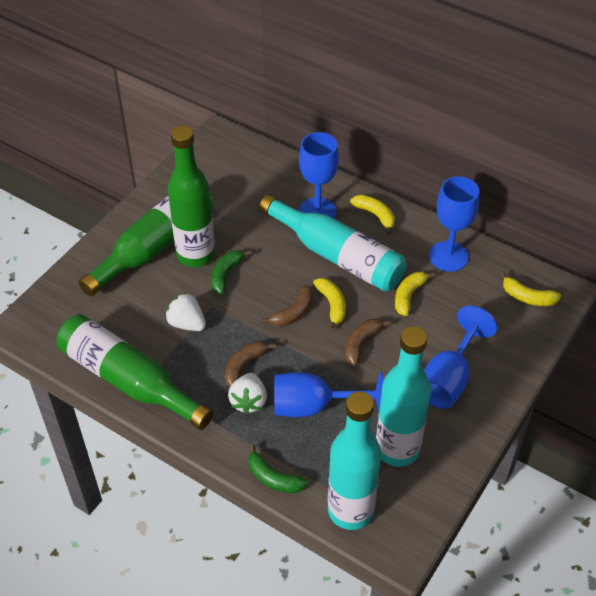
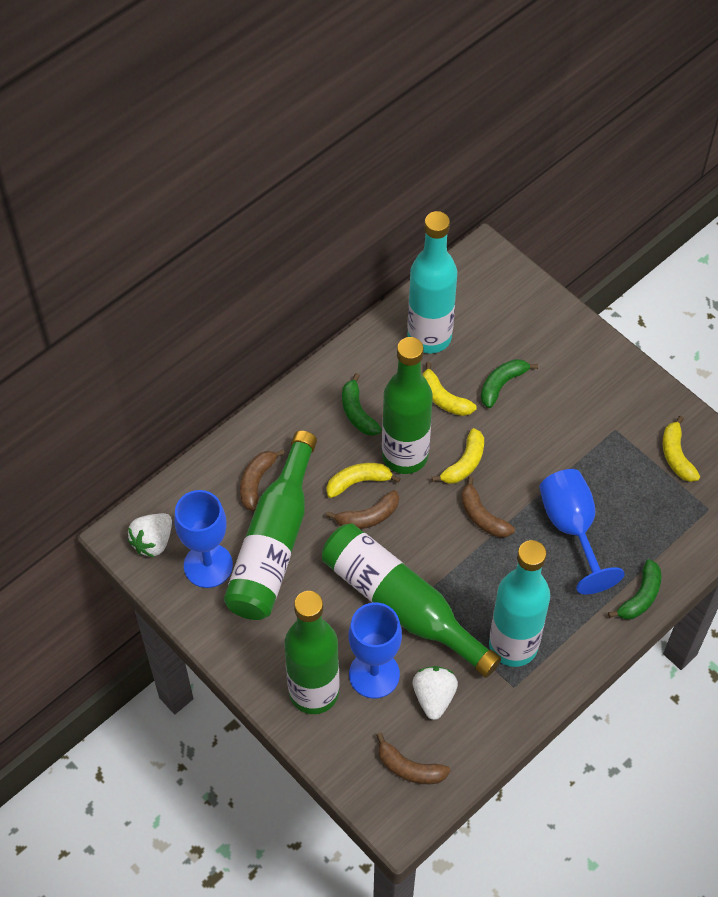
blue goblet: 4 -> 3
brown banana: 3 -> 4
green banana: 2 -> 3
green bottle: 3 -> 4
turquoise bottle: 3 -> 2

